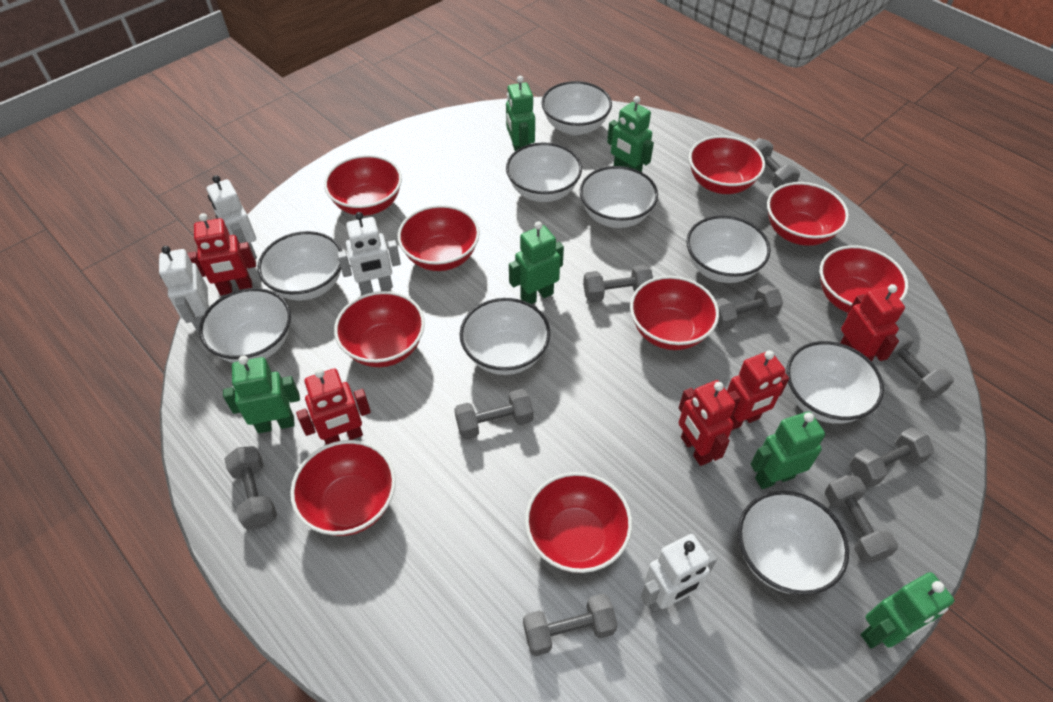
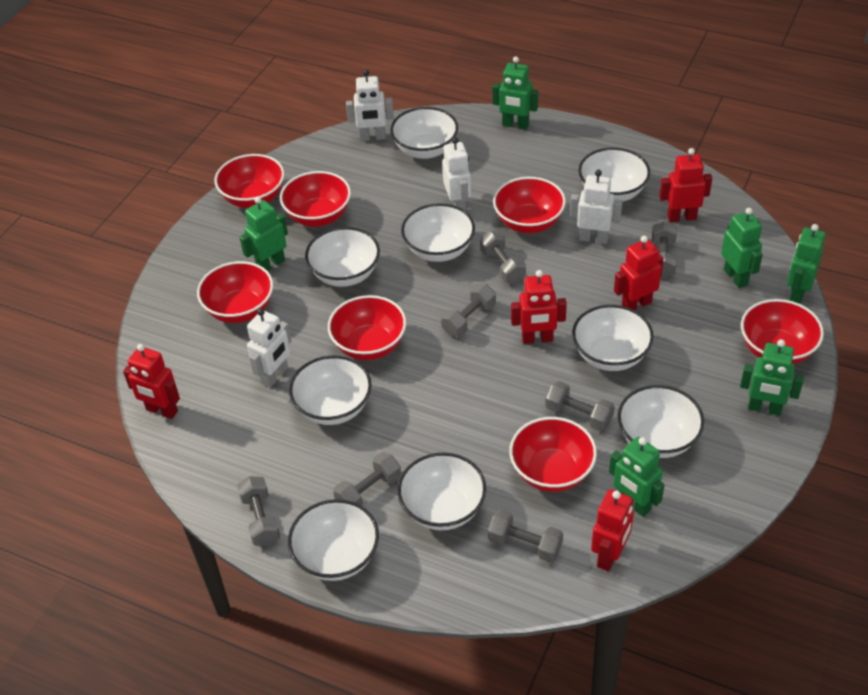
grey dumbbell: 9 -> 7
red bowl: 9 -> 7

